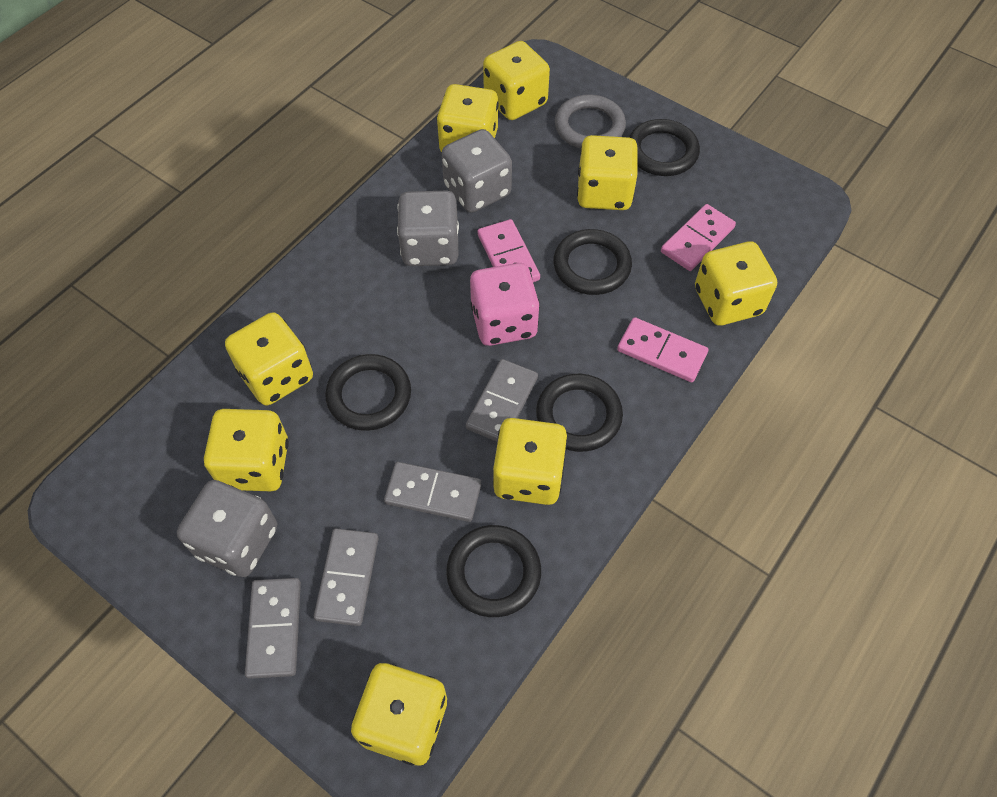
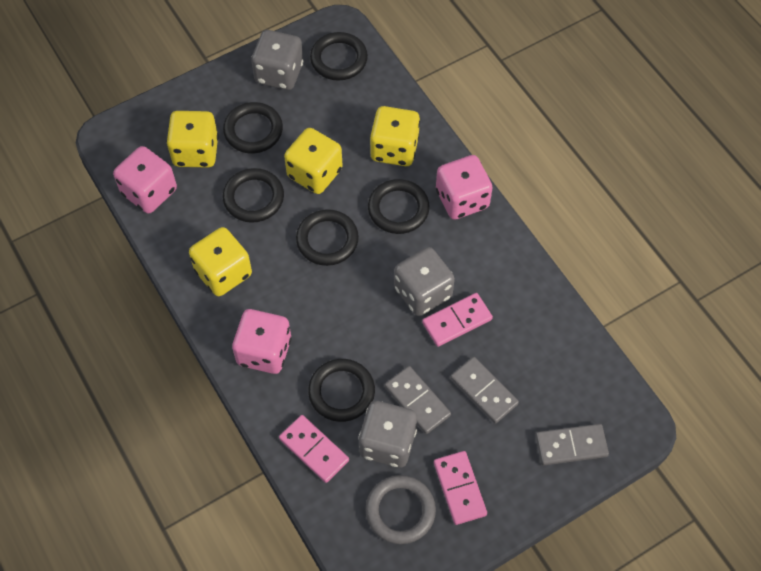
black ring: 5 -> 6
grey domino: 4 -> 3
pink dice: 1 -> 3
yellow dice: 8 -> 4

